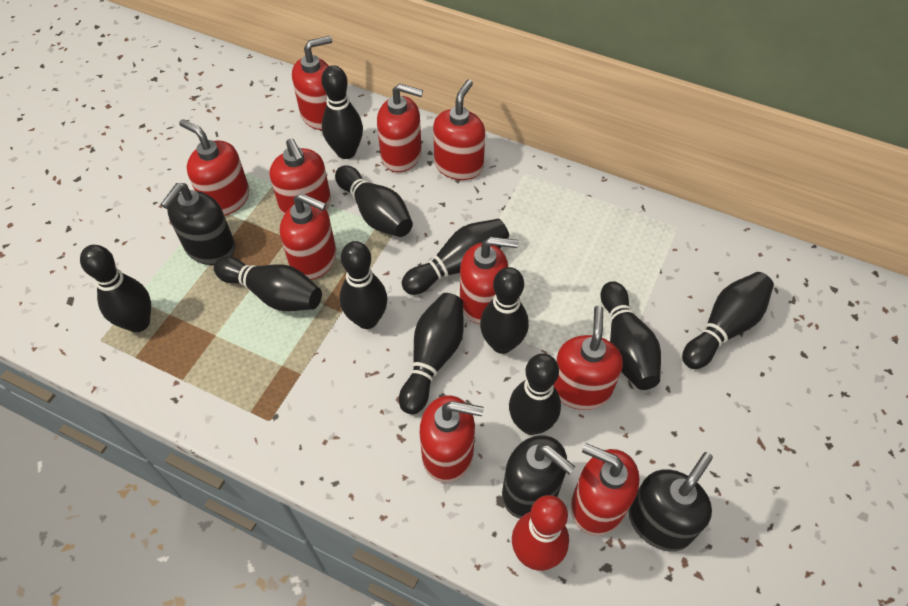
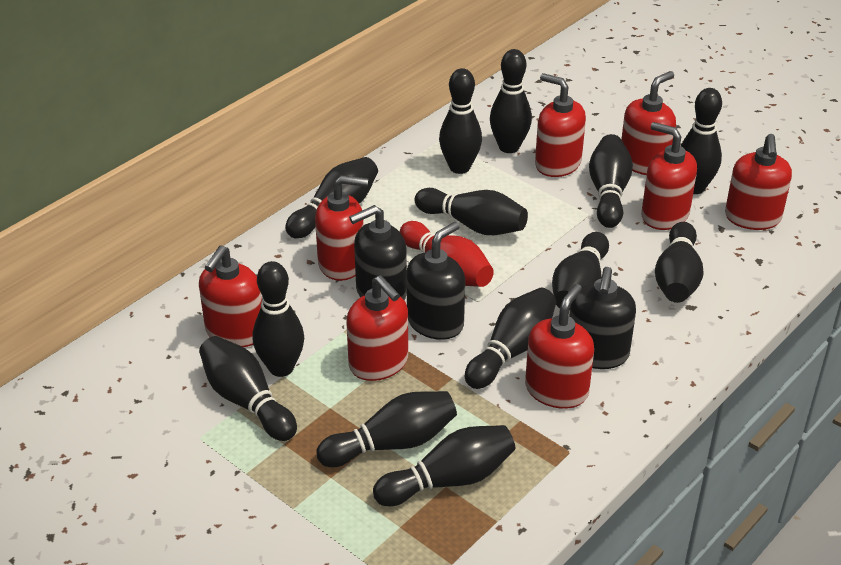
black bowling pin: 11 -> 13
red soap dispenser: 10 -> 8

